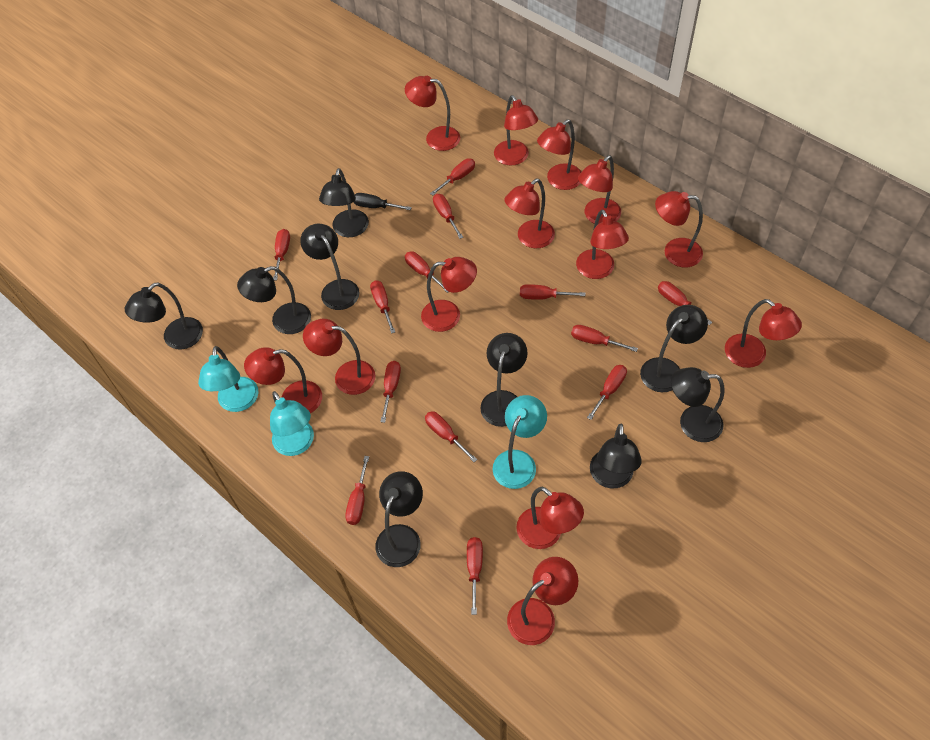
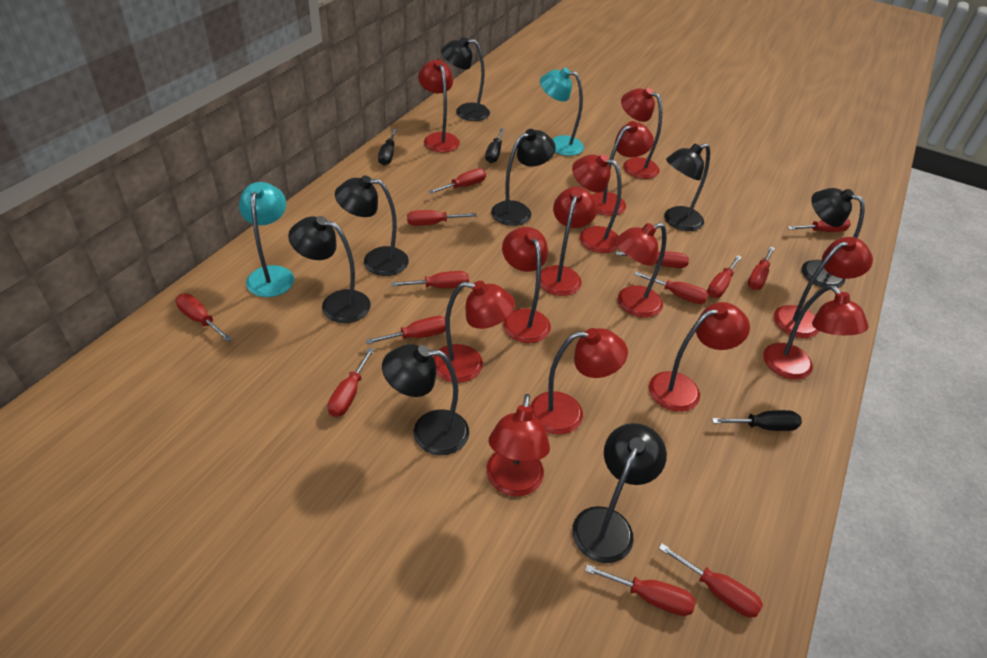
black lamp: 9 -> 8
black screwdriver: 1 -> 3
turquoise lamp: 3 -> 2

